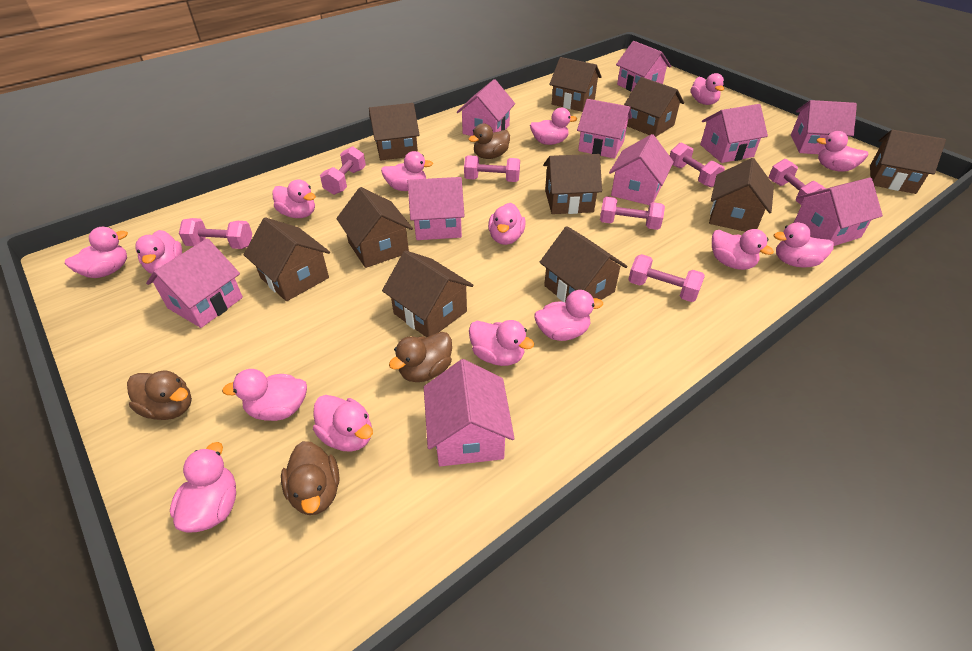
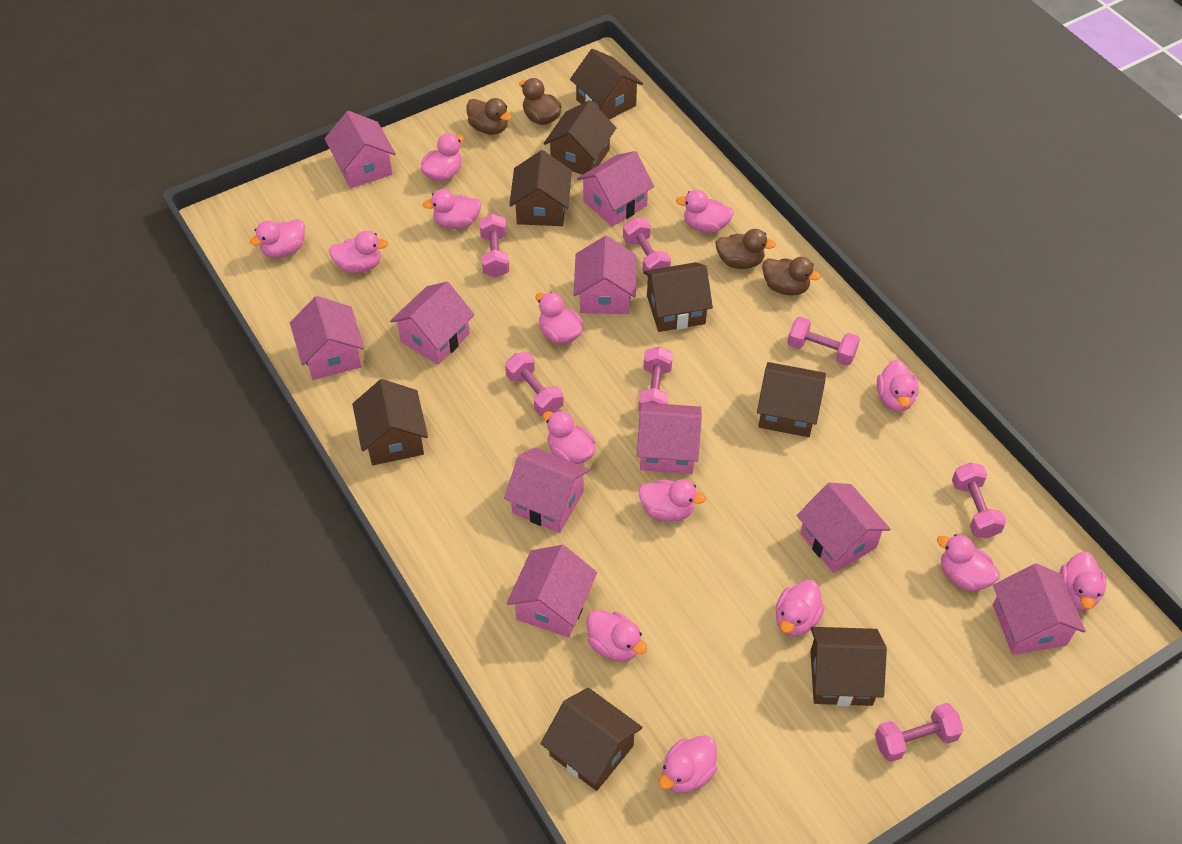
brown house: 10 -> 8
pink duck: 15 -> 14

